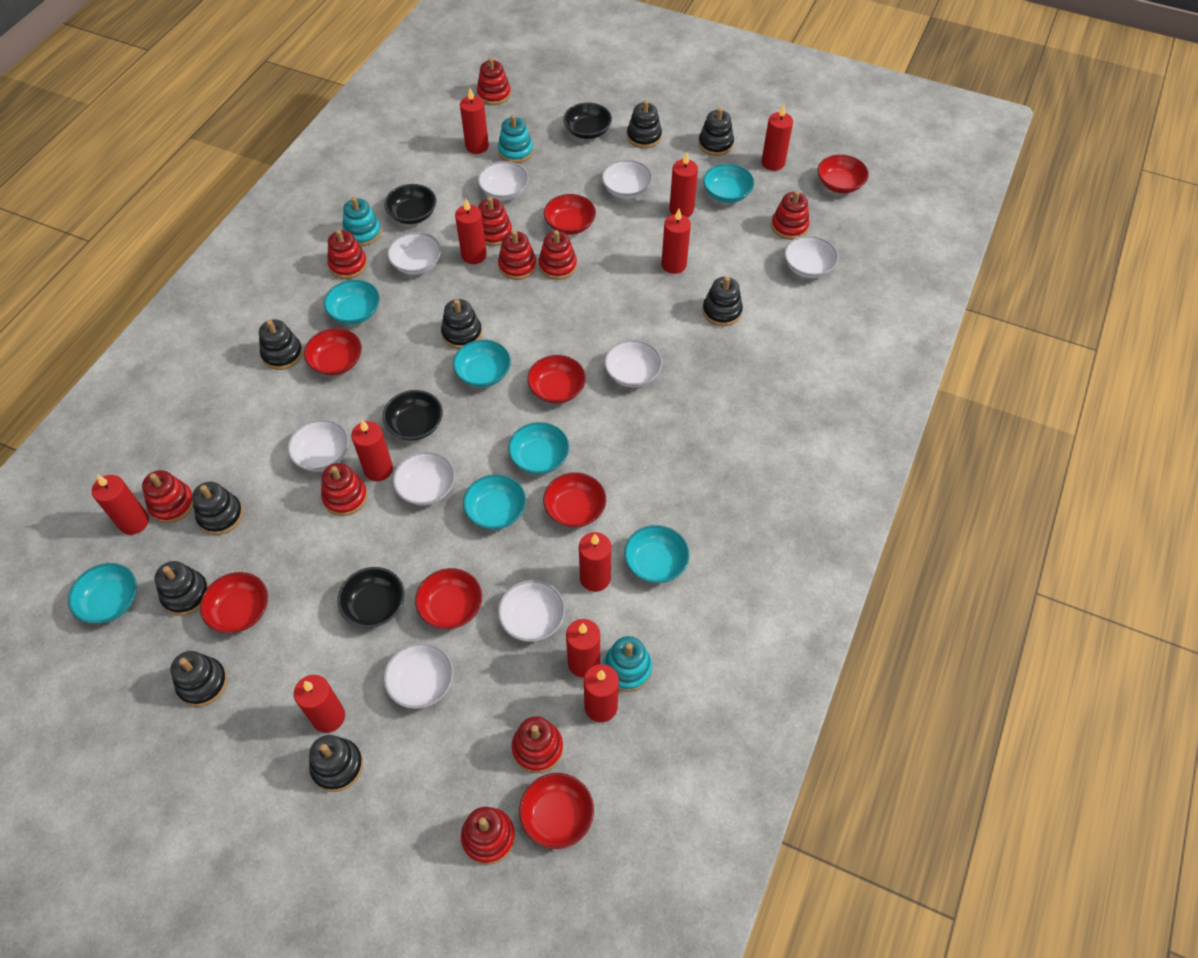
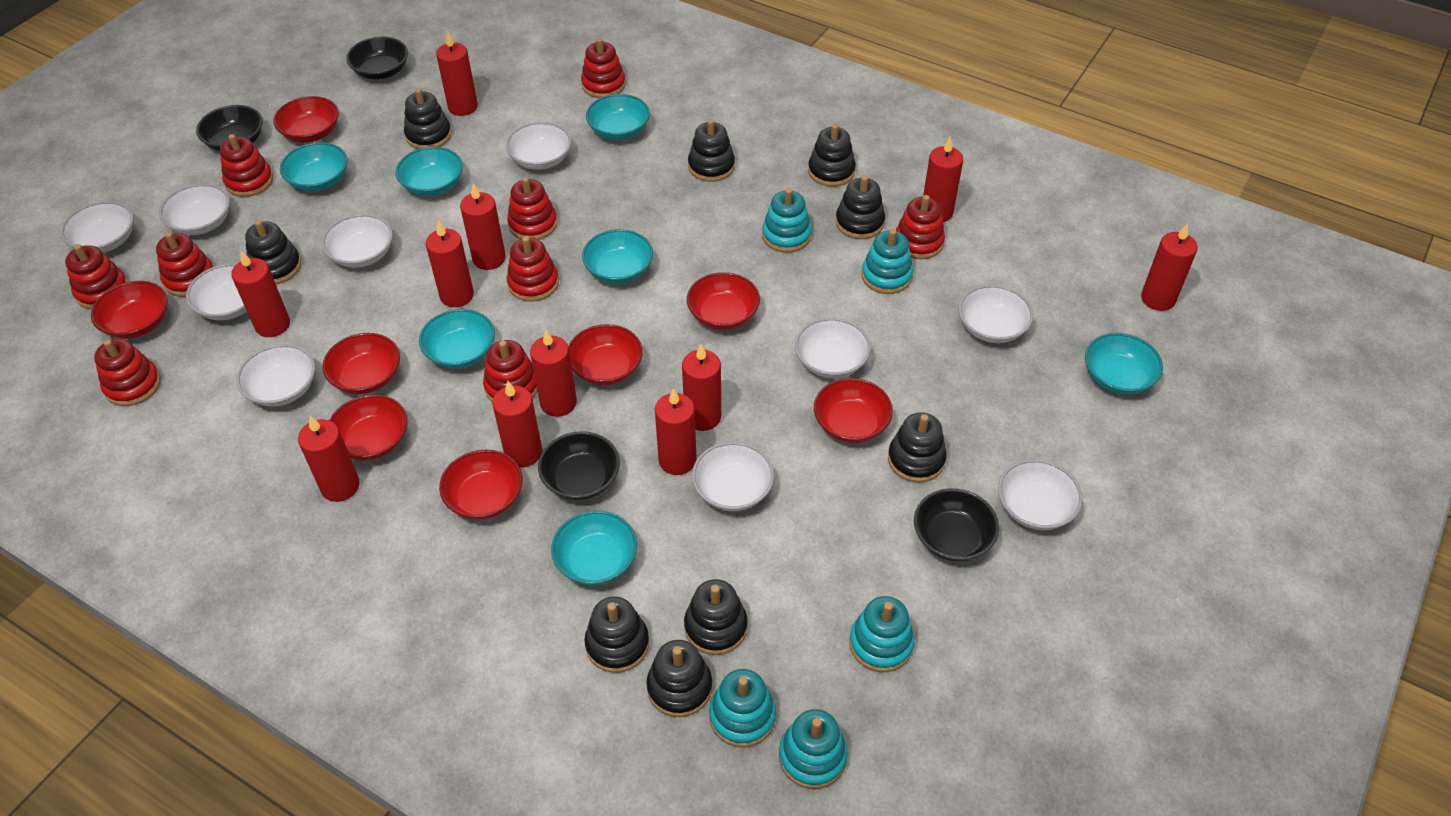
red stacking toy: 10 -> 9
turquoise stacking toy: 3 -> 5
white bowl: 9 -> 10

